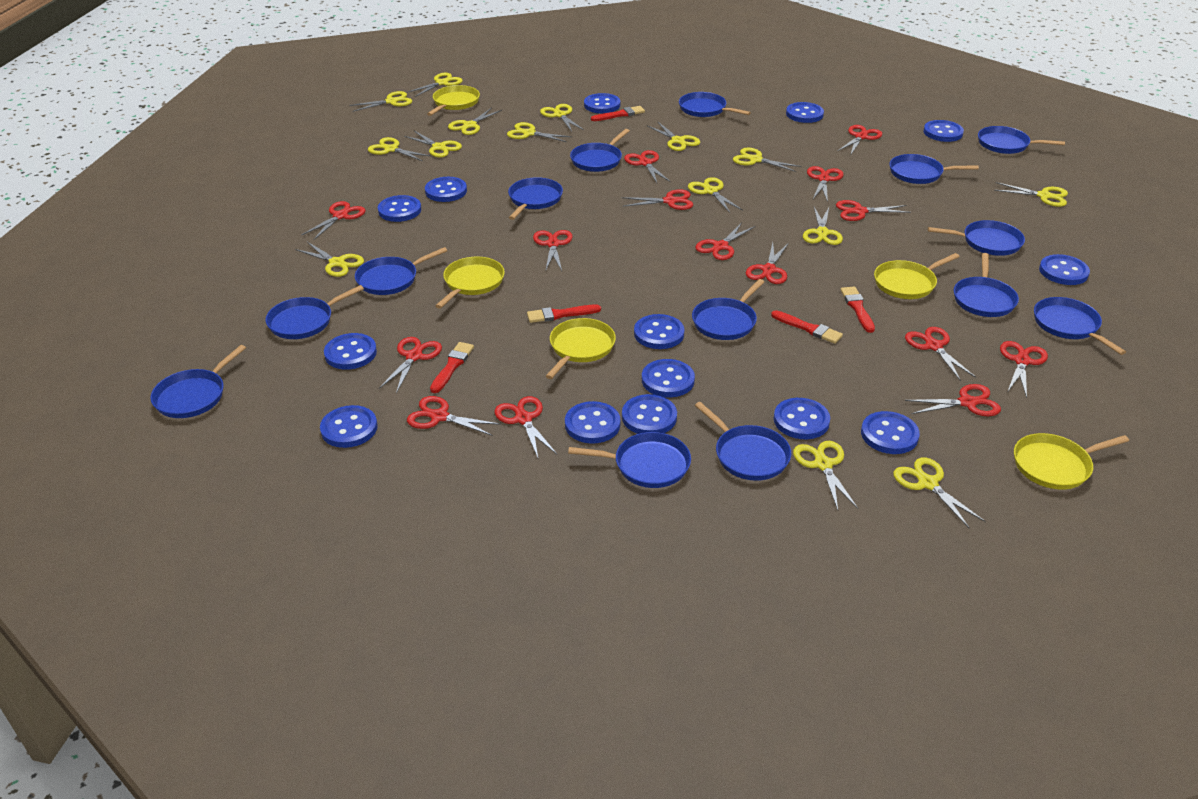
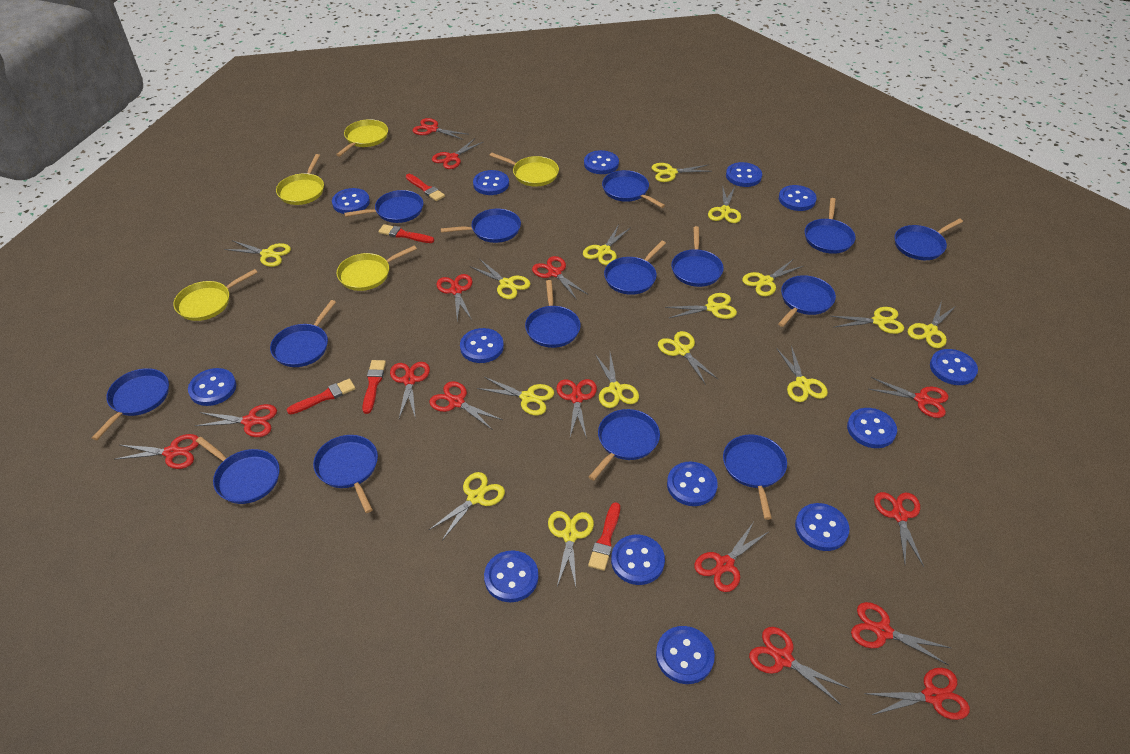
blue pan: 14 -> 15

